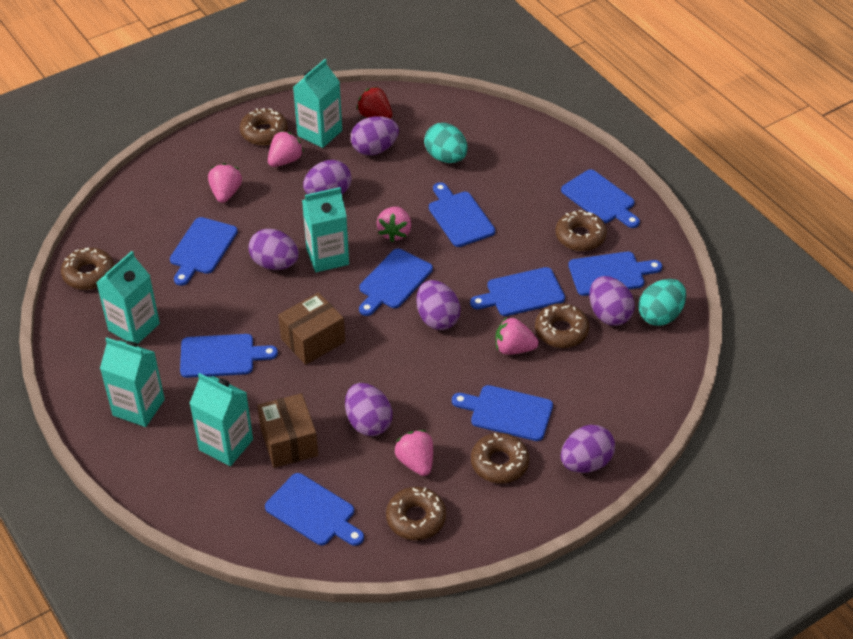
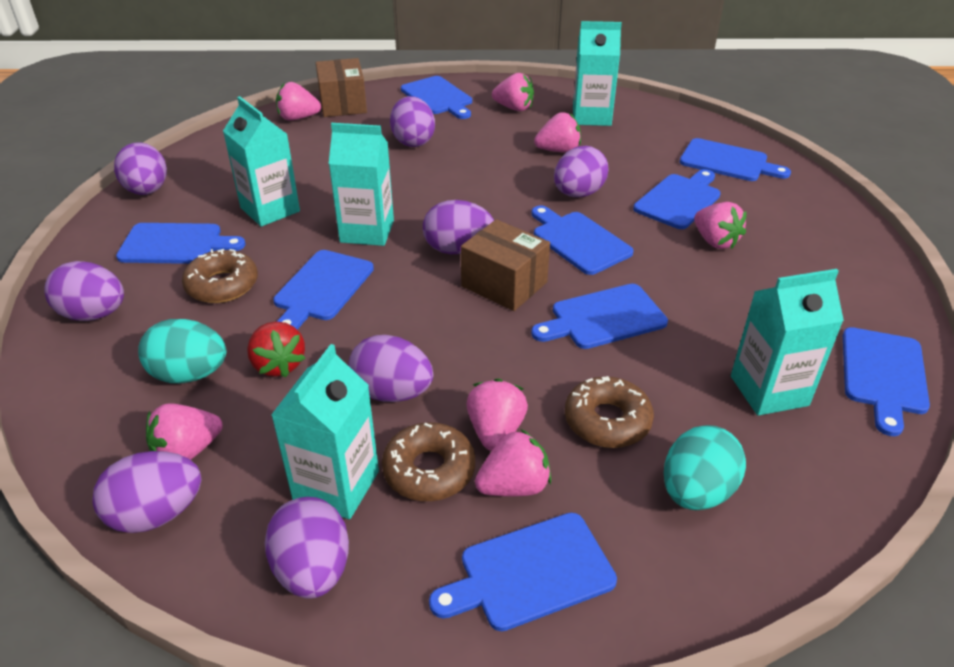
brown donut: 6 -> 3
pink strawberry: 5 -> 7
purple egg: 7 -> 8

